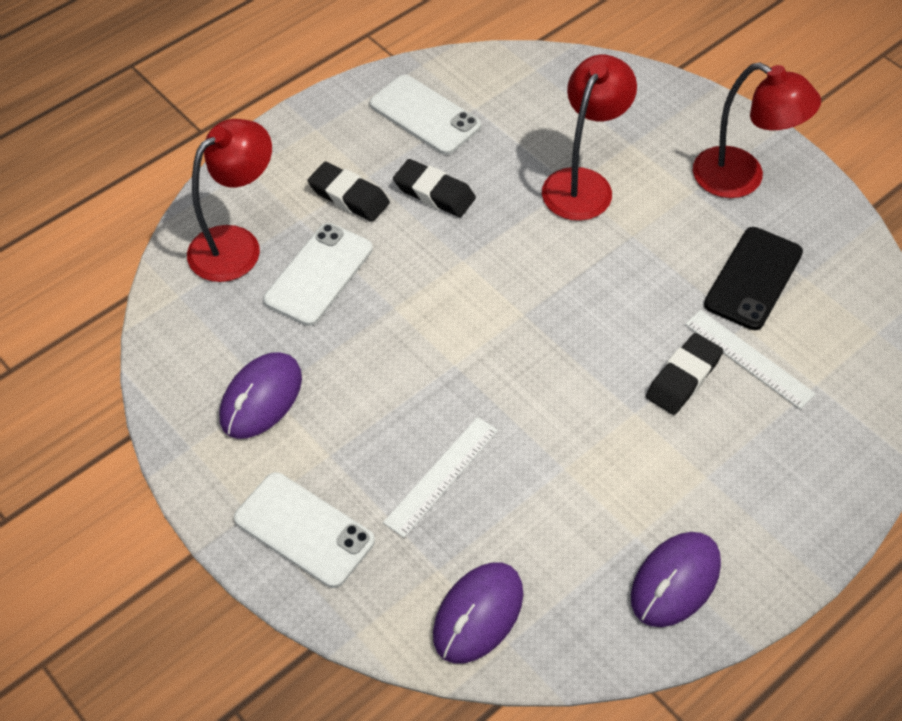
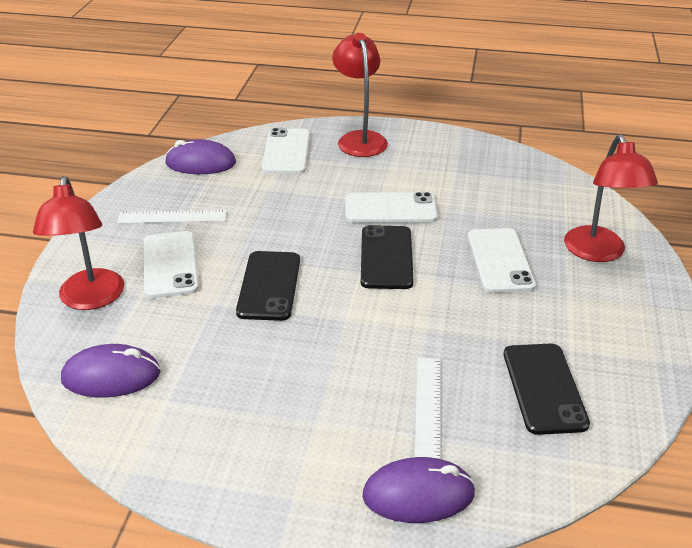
black eraser: 3 -> 0
black phone: 1 -> 3
white phone: 3 -> 4

